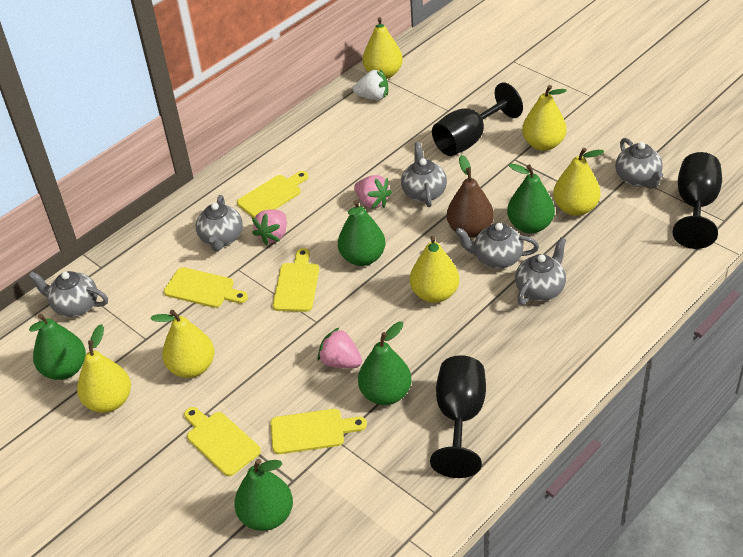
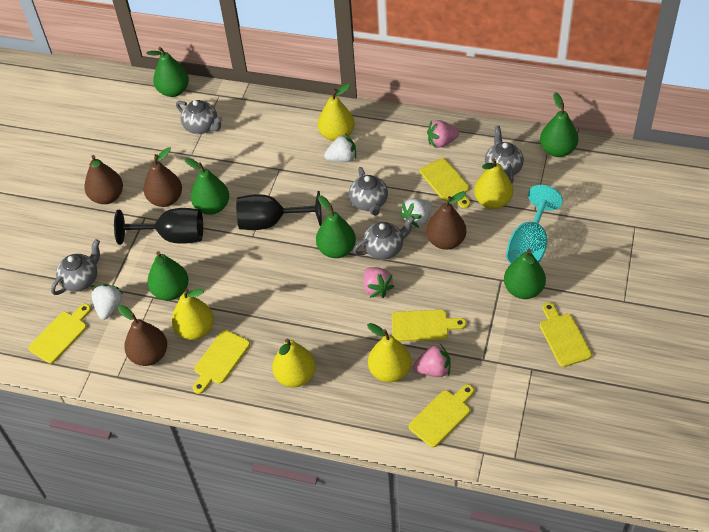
black goblet: 3 -> 2
brown pear: 1 -> 4
green pear: 5 -> 6
grey teapot: 6 -> 5
turquoise goblet: 0 -> 1
white strawberry: 1 -> 3
yellow cutting board: 5 -> 6
yellow pear: 6 -> 5

